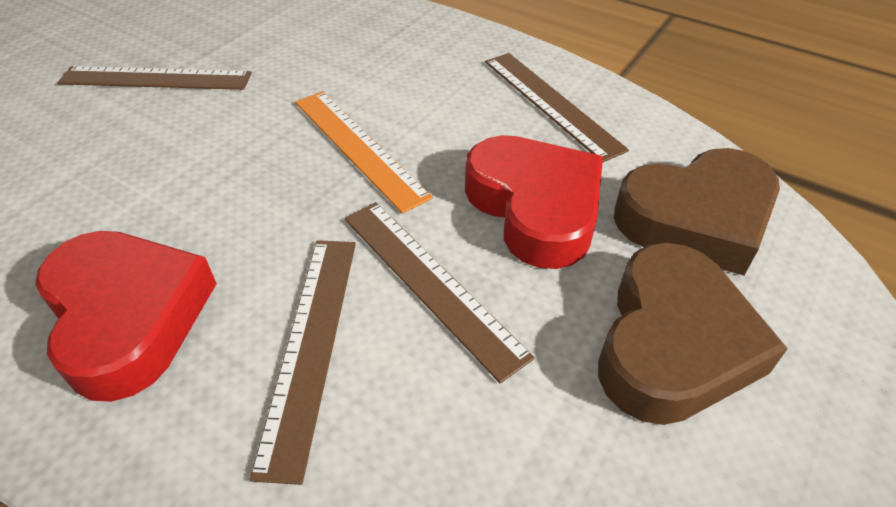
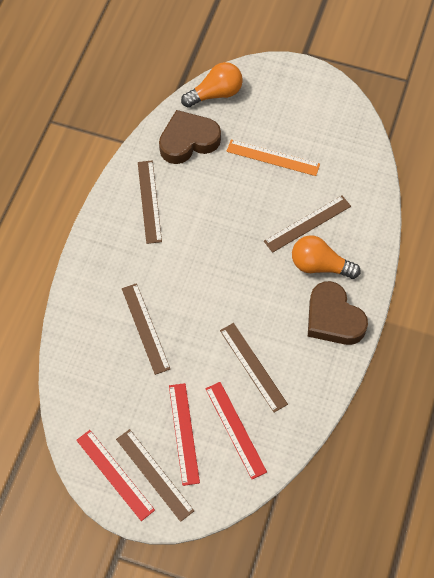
brown ruler: 4 -> 5
orange light bulb: 0 -> 2
red heart: 2 -> 0
red ruler: 0 -> 3

